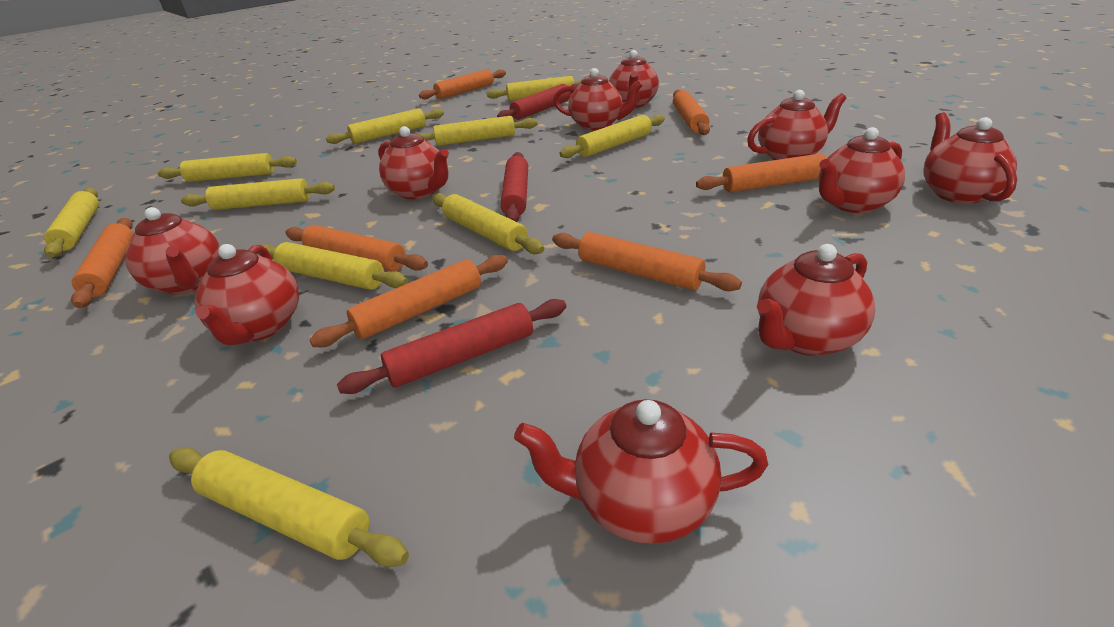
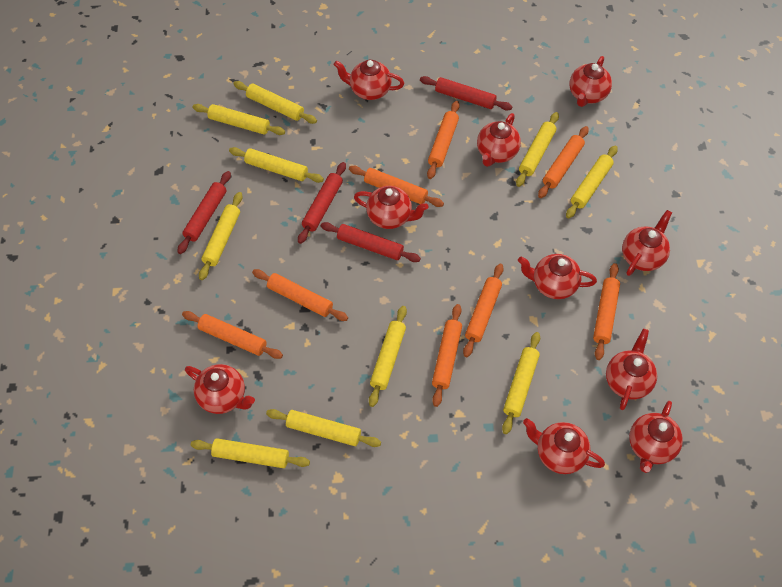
orange rolling pin: 7 -> 8
red rolling pin: 3 -> 4

